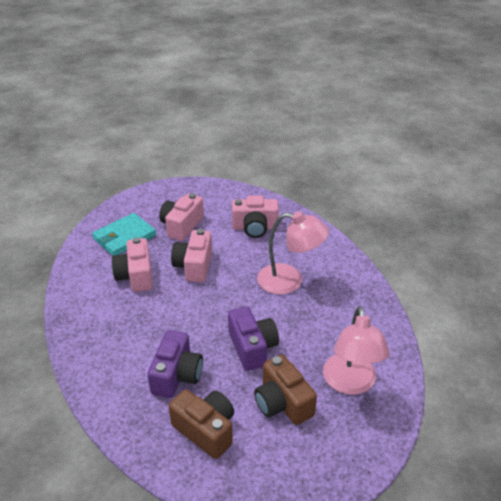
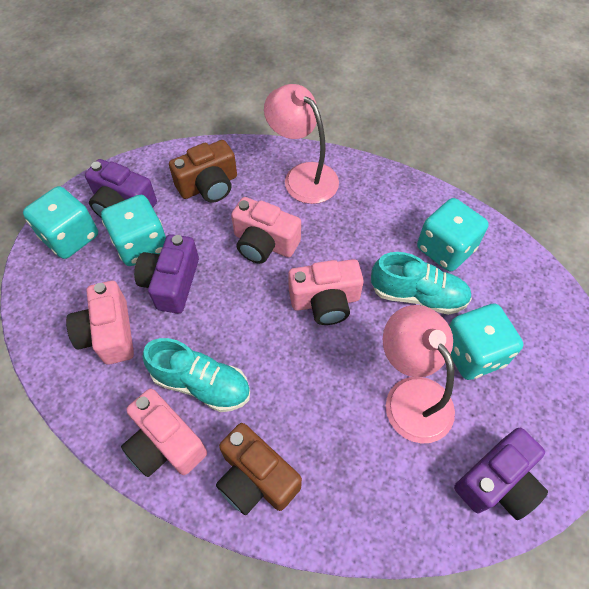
purple camera: 2 -> 3
turquoise dice: 0 -> 4
turquoise shoe: 0 -> 2
turquoise wallet: 1 -> 0

